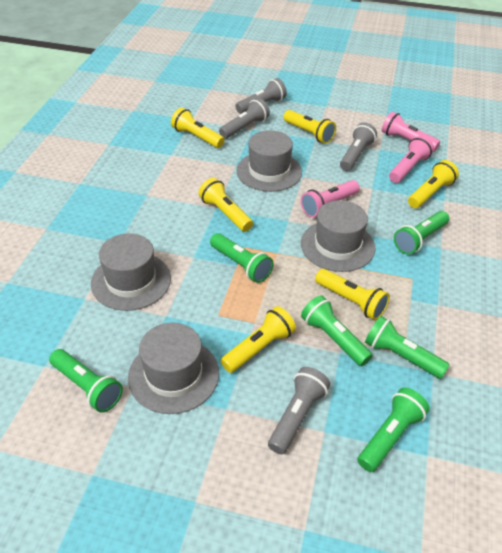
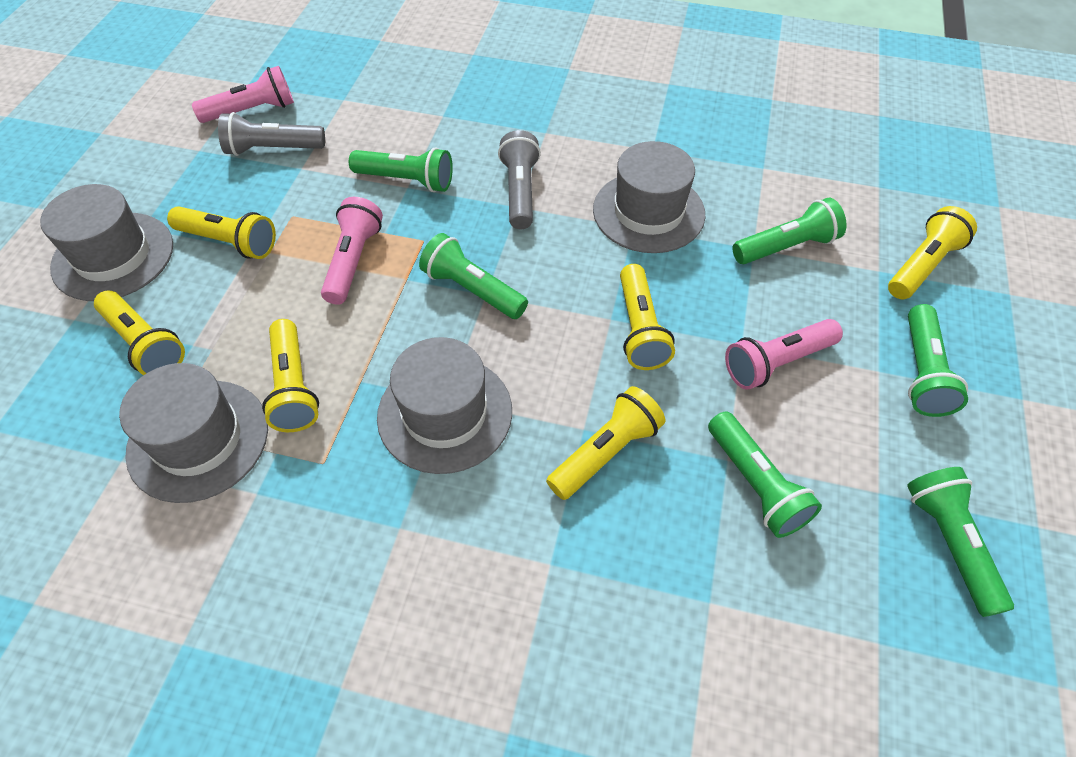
grey flashlight: 4 -> 2

